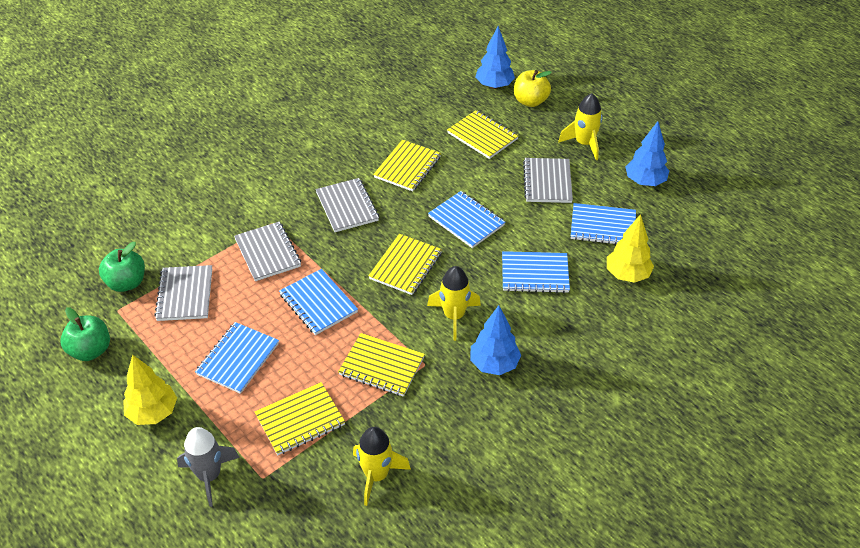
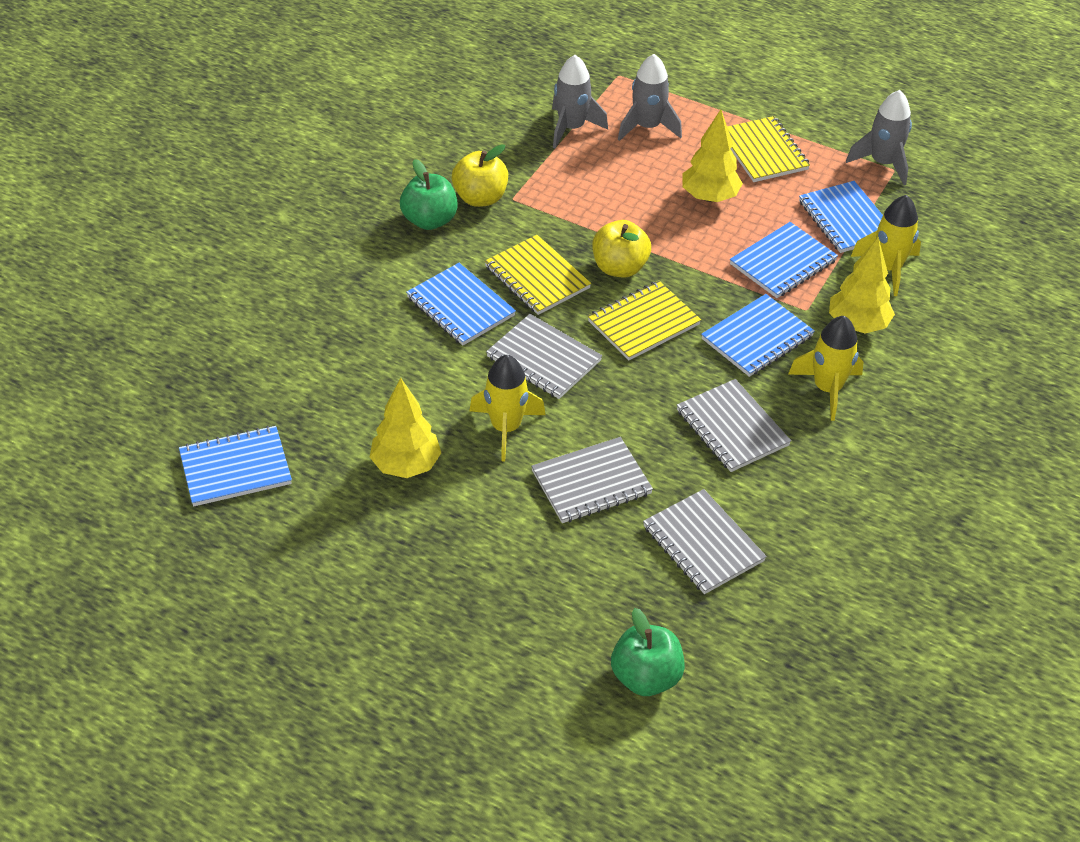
blue tree: 3 -> 0
grey rocket: 1 -> 3
yellow apple: 1 -> 2
yellow notebook: 5 -> 3
yellow tree: 2 -> 3

